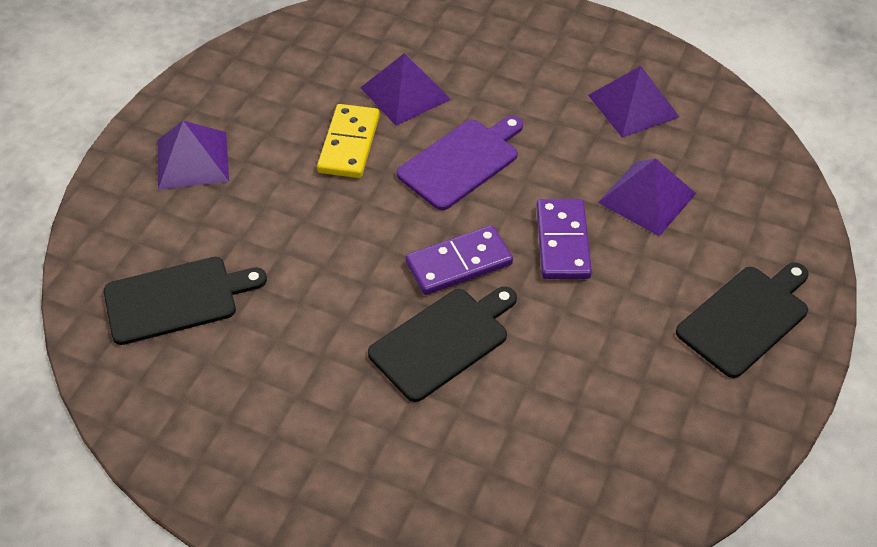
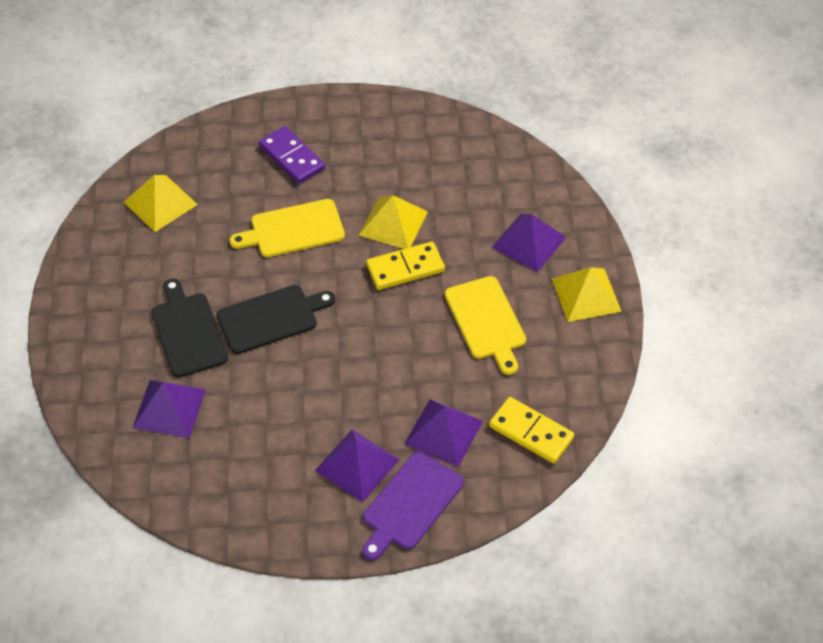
black cutting board: 3 -> 2
purple domino: 2 -> 1
yellow cutting board: 0 -> 2
yellow domino: 1 -> 2
yellow pyramid: 0 -> 3

